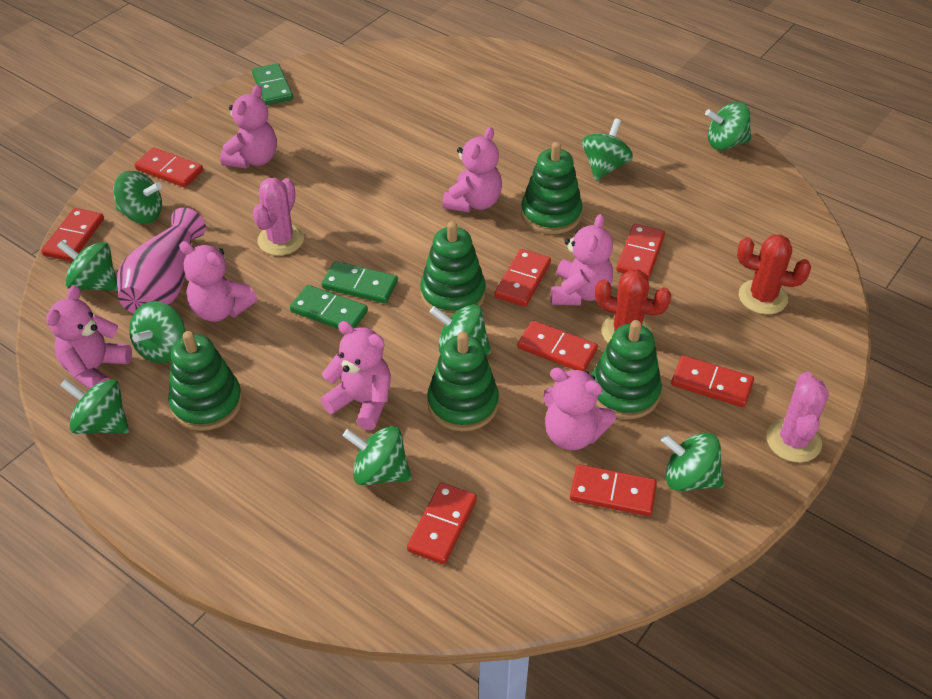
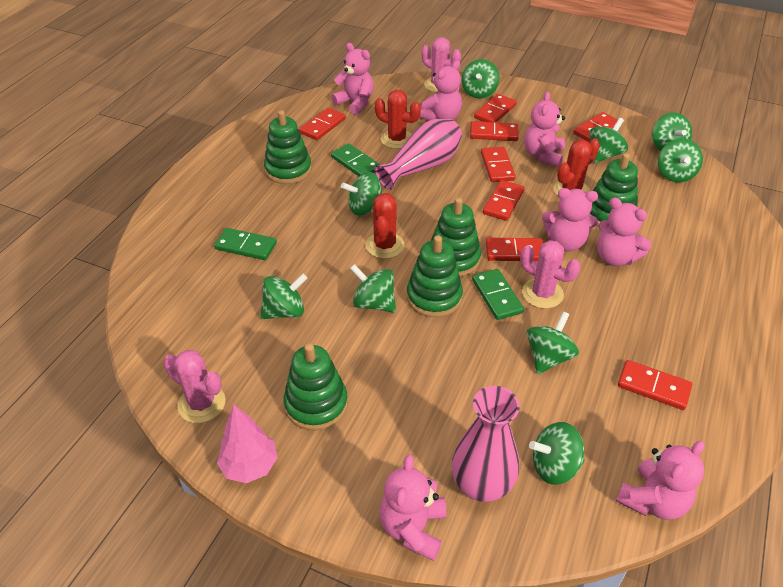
pink cactus: 2 -> 3
pink tree: 0 -> 1
pink vase: 1 -> 2
red cactus: 2 -> 3

